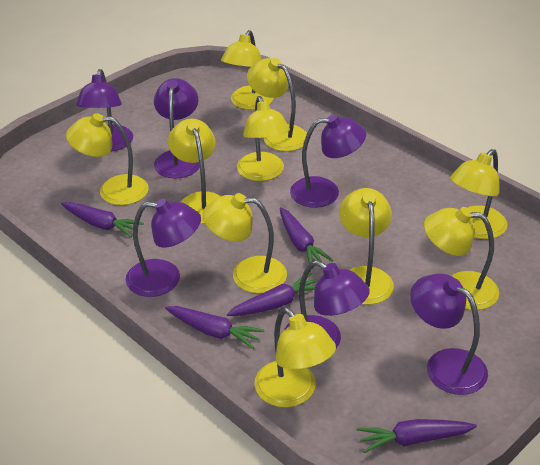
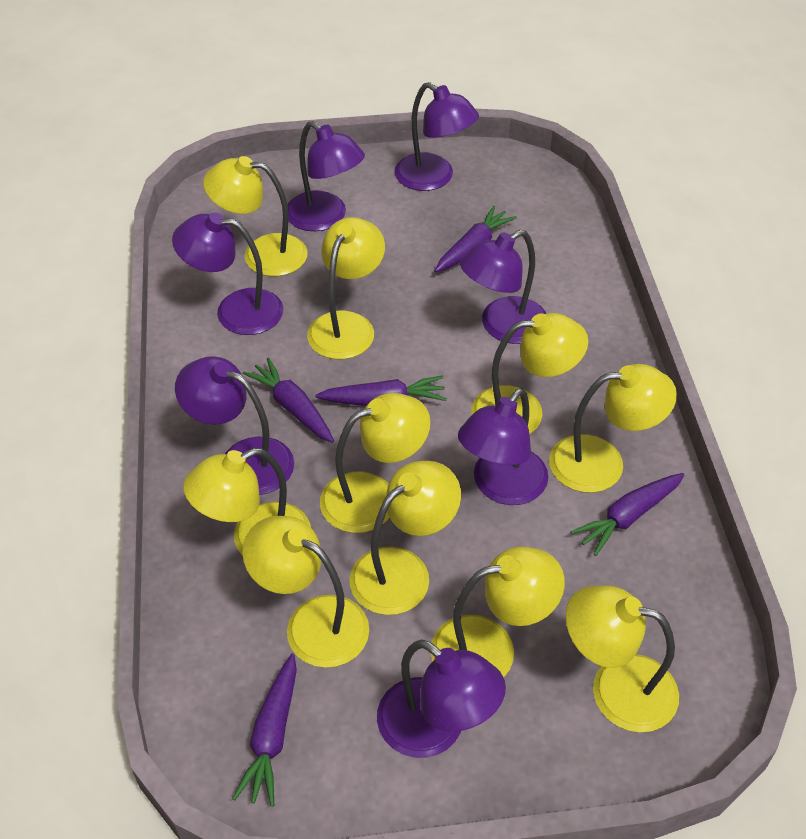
purple lamp: 6 -> 7

